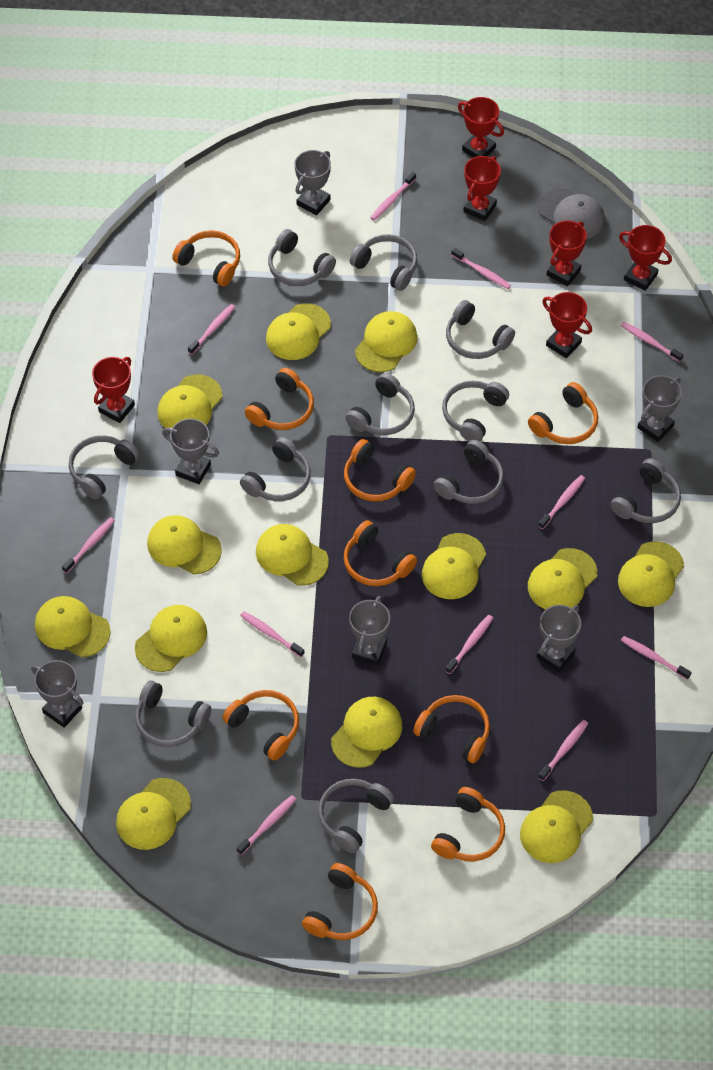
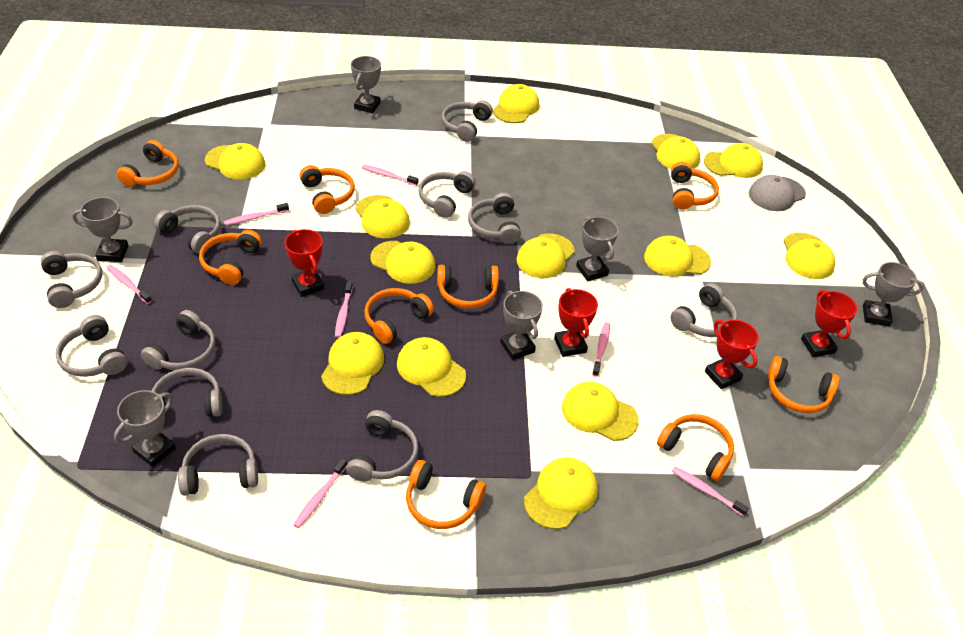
pink toothbrush: 11 -> 7
red trophy: 6 -> 4

